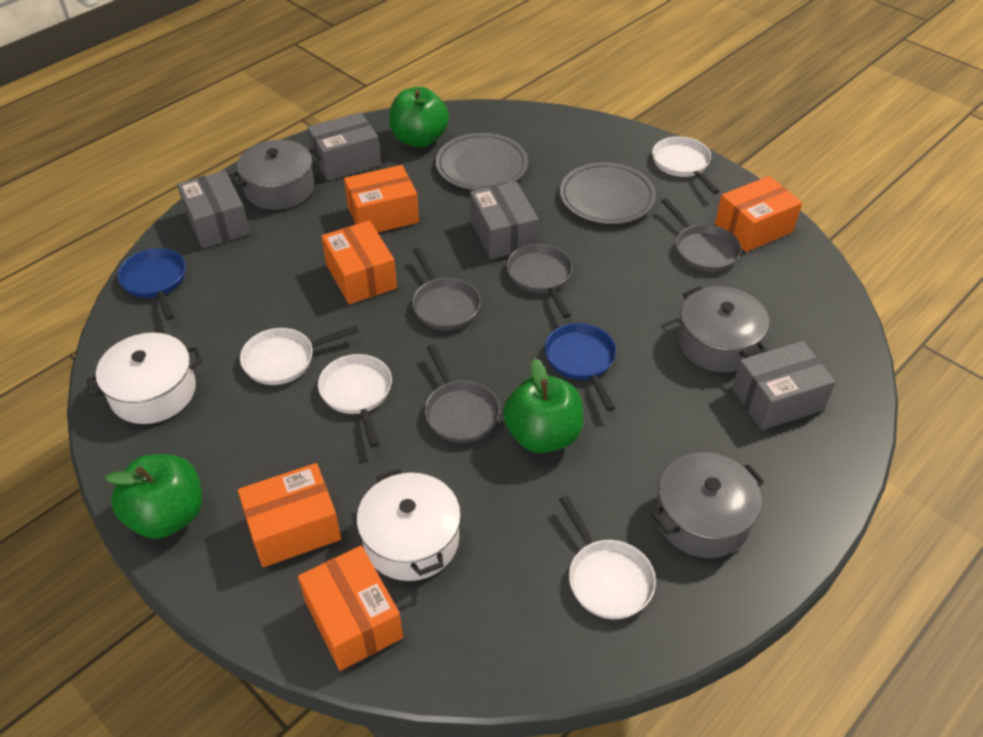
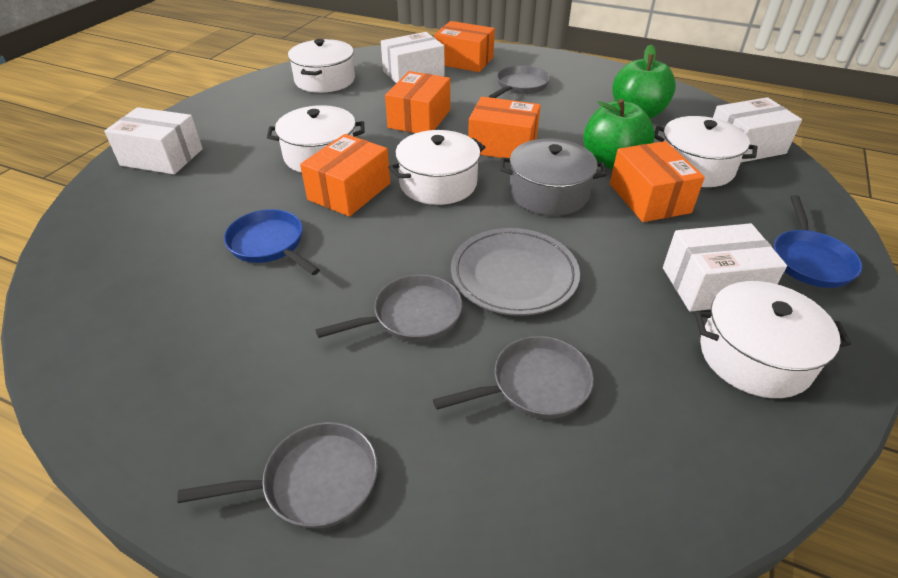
green apple: 3 -> 2
grey box: 4 -> 0
grey plate: 2 -> 1
grey pot: 3 -> 1
white box: 0 -> 4
white pan: 4 -> 0
white pot: 2 -> 5

